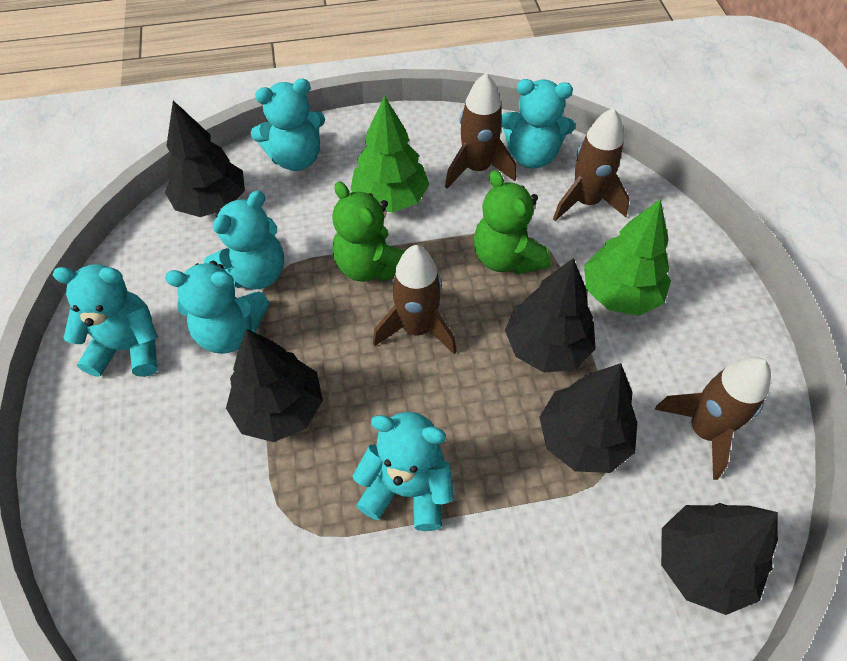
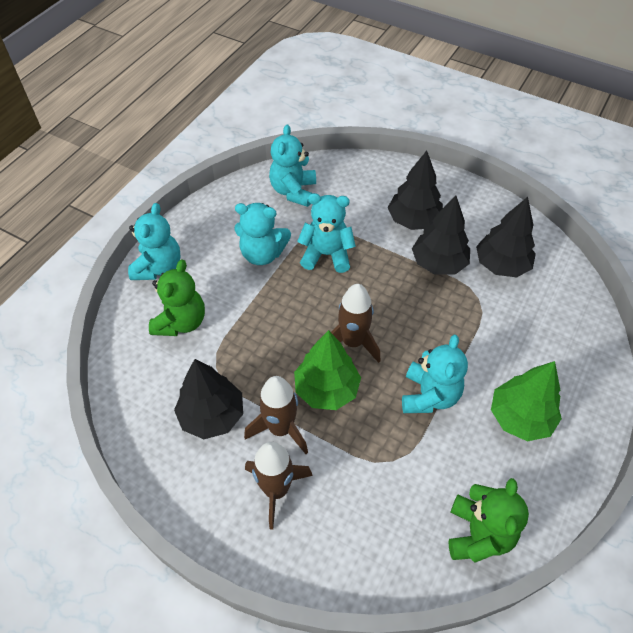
black tree: 5 -> 4
brown rocket: 4 -> 3
turquoise teddy bear: 6 -> 5

